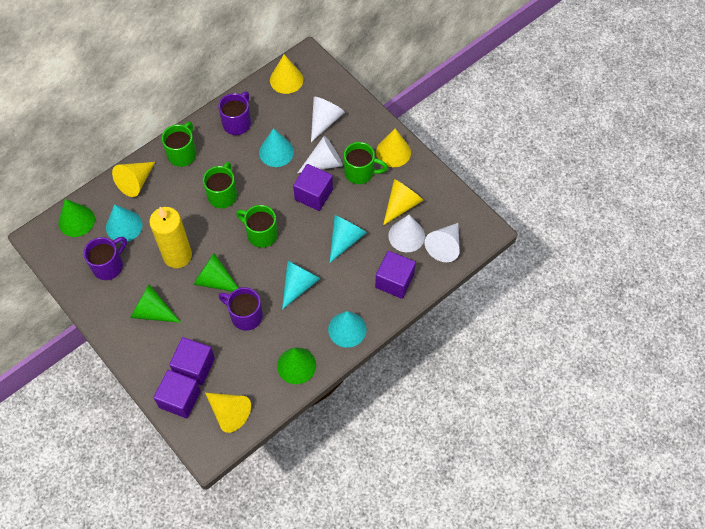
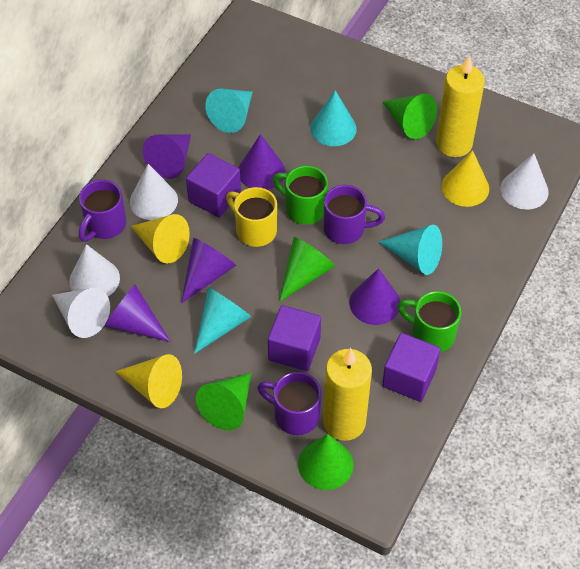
green mug: 4 -> 2
purple cone: 0 -> 5
purple cube: 4 -> 3
turquoise cone: 5 -> 4
yellow candle: 1 -> 2
yellow cone: 5 -> 3
yellow mug: 0 -> 1

